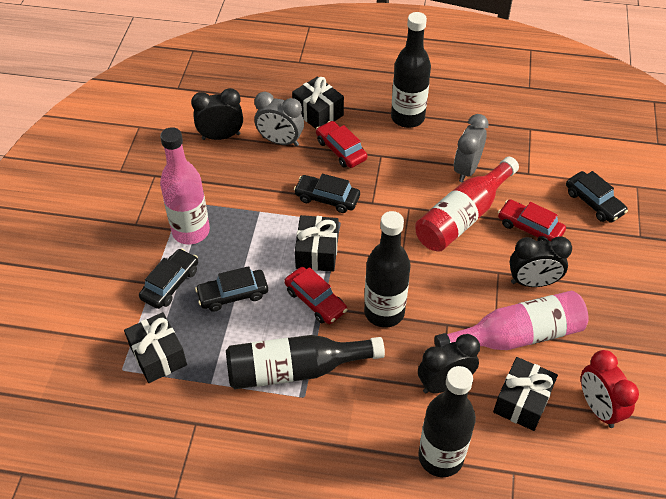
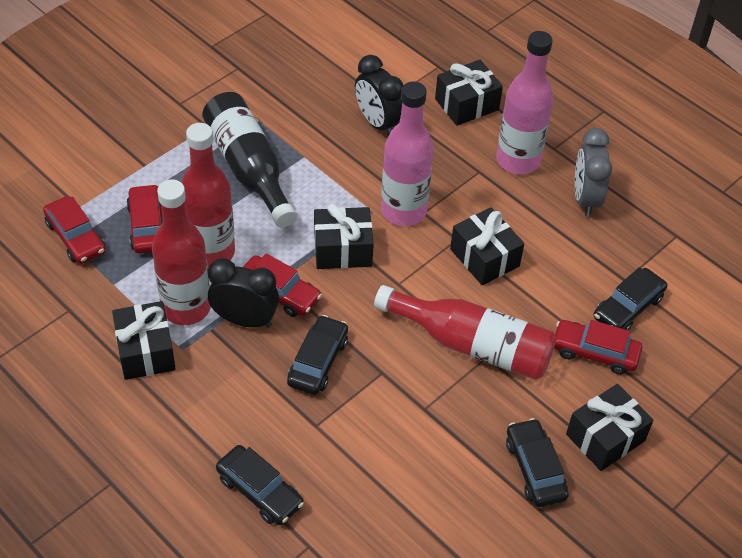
black bottle: 4 -> 1
black clock: 3 -> 2
black gift: 4 -> 5
grey clock: 2 -> 1
red bottle: 1 -> 3
red car: 3 -> 4
red clock: 1 -> 0

